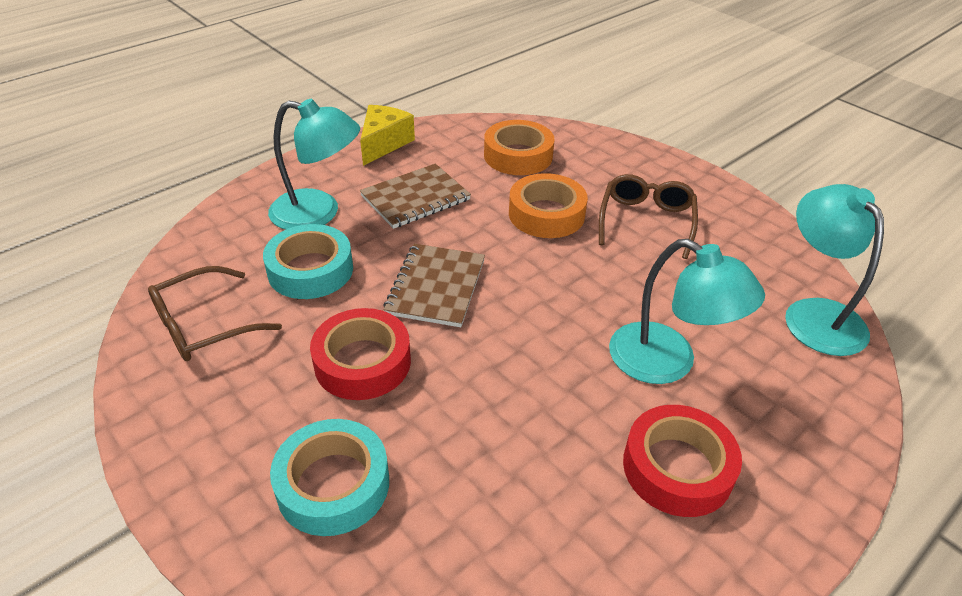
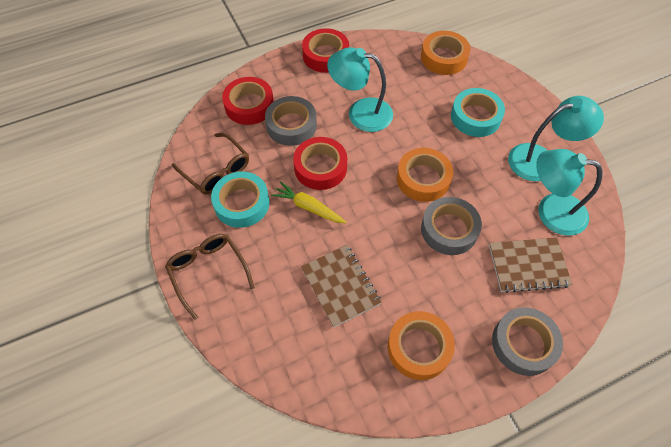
grey tape: 0 -> 3
orange tape: 2 -> 3
red tape: 2 -> 3
yellow carrot: 0 -> 1
yellow cheese: 1 -> 0

